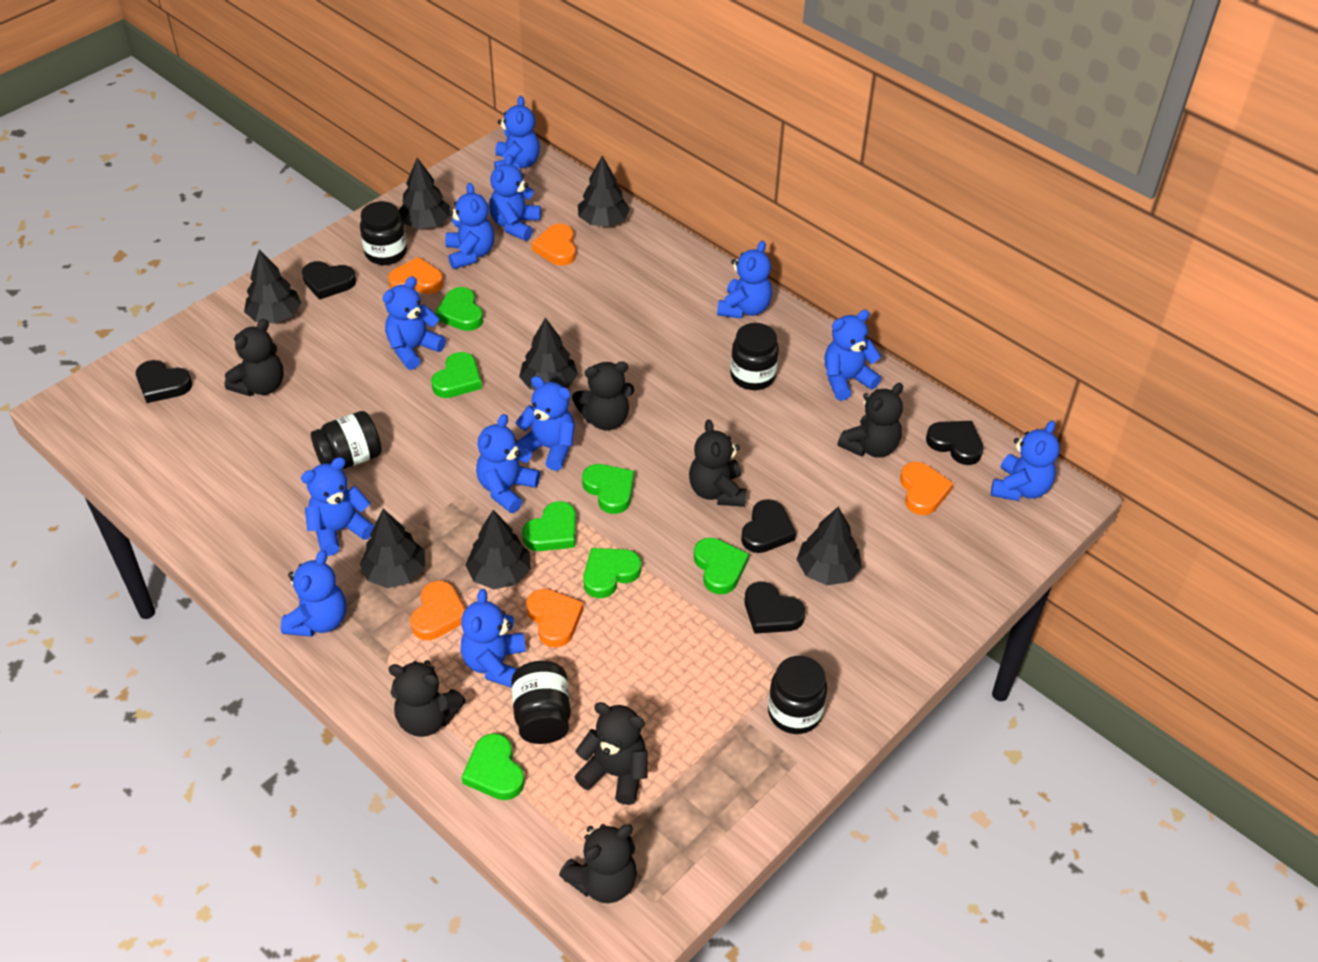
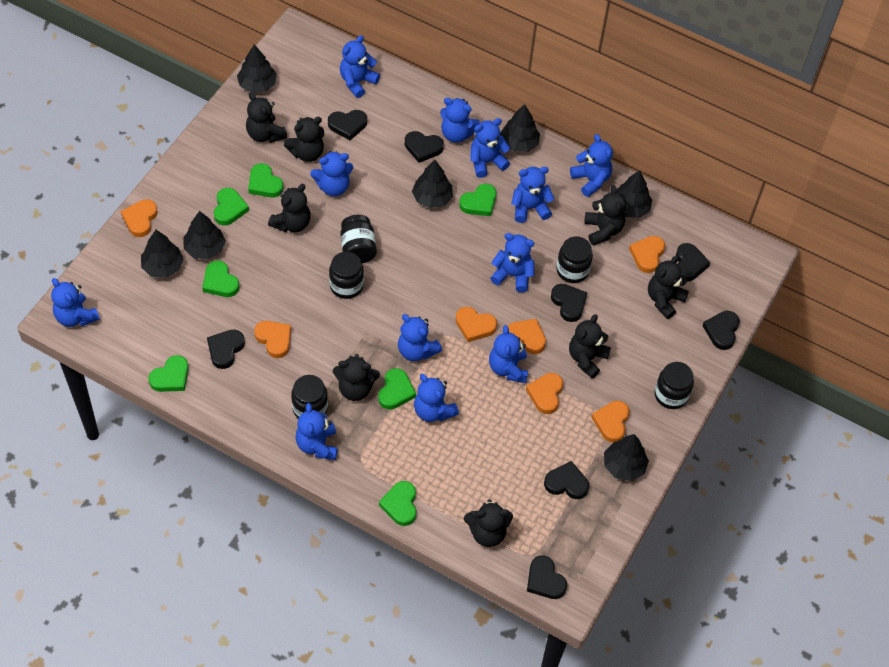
black heart: 5 -> 8
black teddy bear: 7 -> 8
orange heart: 5 -> 7

